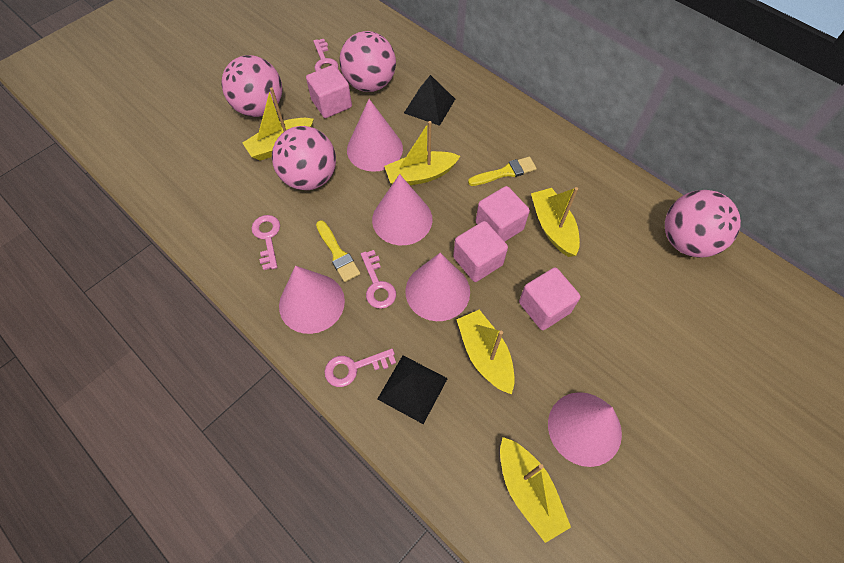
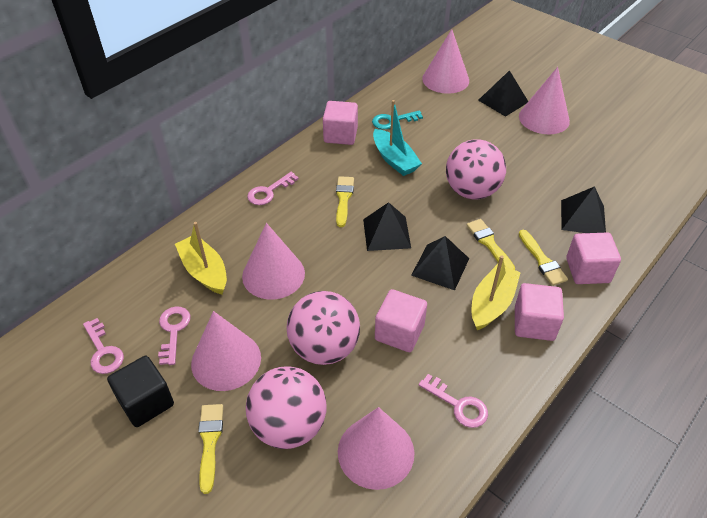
black cube: 0 -> 1
black pyramid: 2 -> 4
pink ball: 4 -> 3
turquoise boat: 0 -> 1
turquoise key: 0 -> 1
yellow boat: 5 -> 2
yellow brush: 2 -> 4

